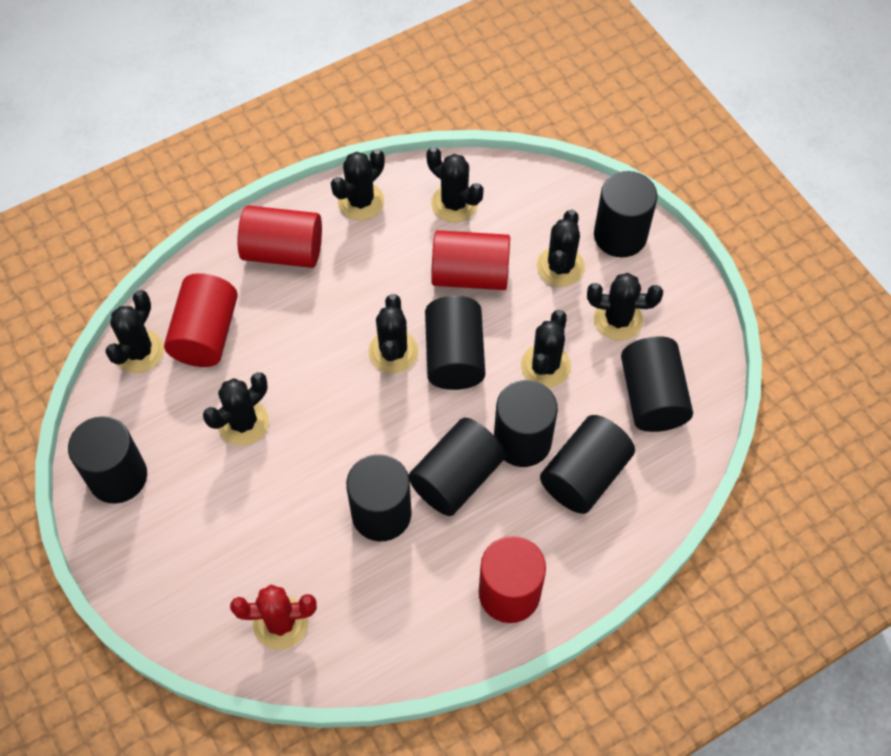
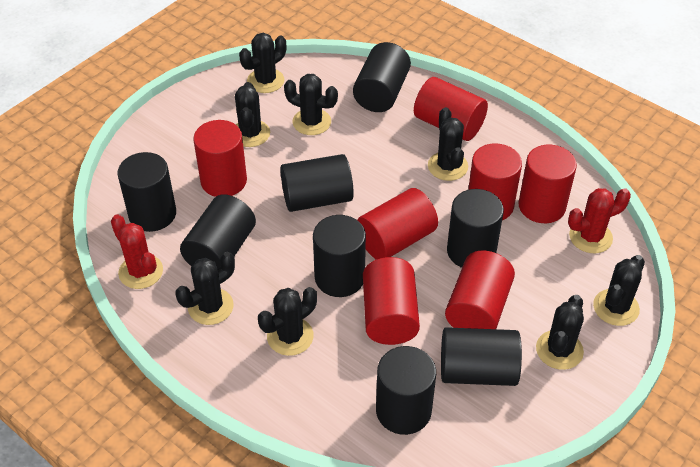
red cactus: 1 -> 2
red cylinder: 4 -> 7

